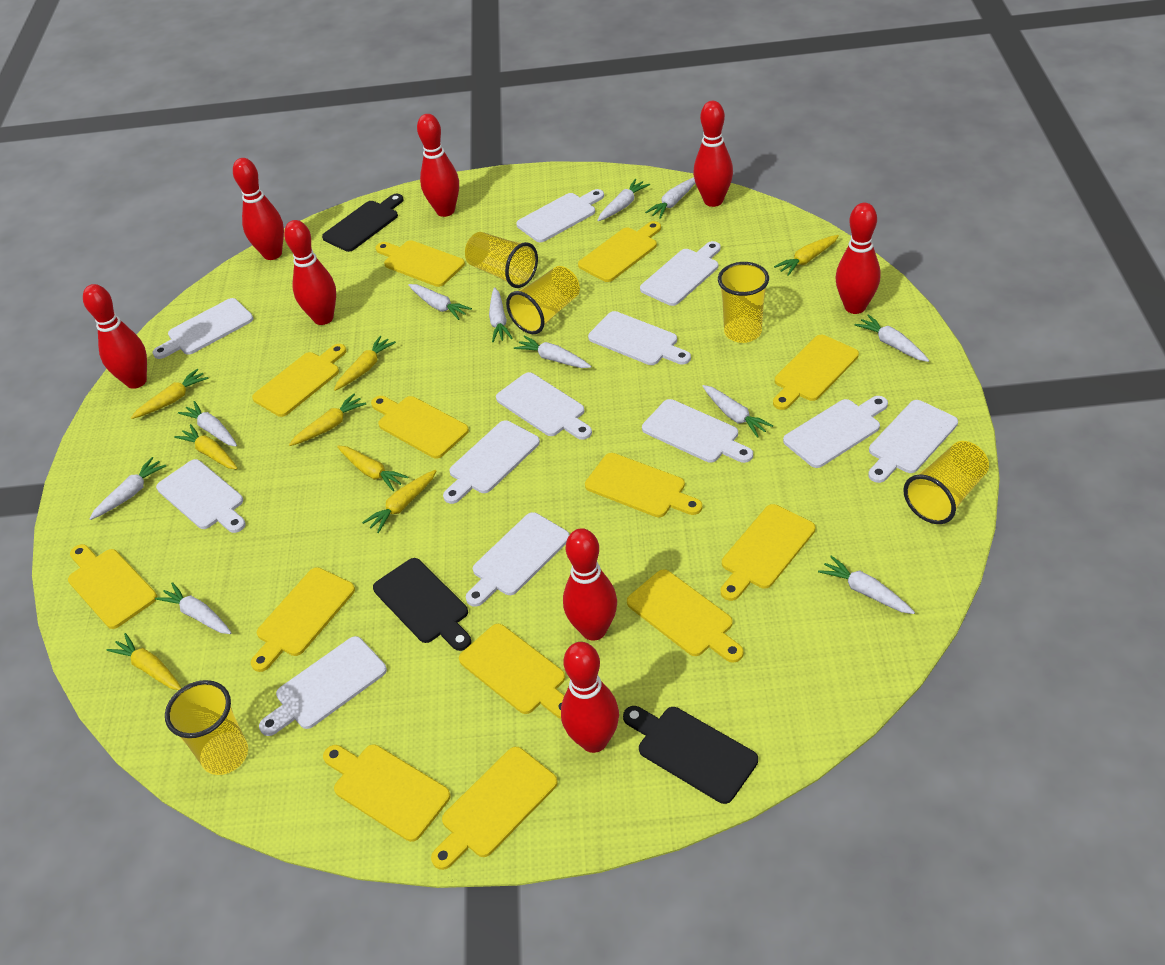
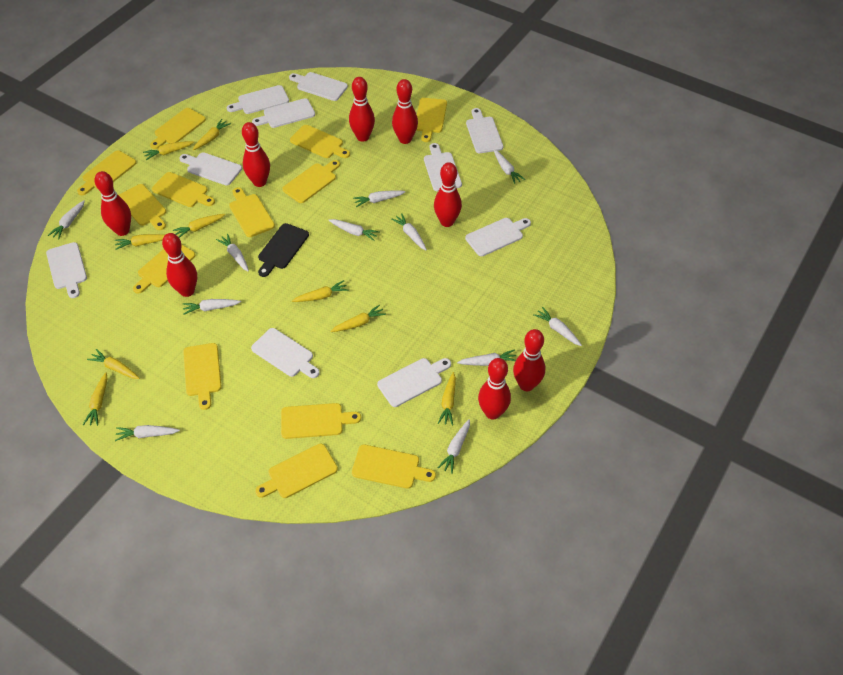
black cutting board: 3 -> 1
white cutting board: 12 -> 10
yellow carrot: 8 -> 9
yellow cup: 5 -> 0

